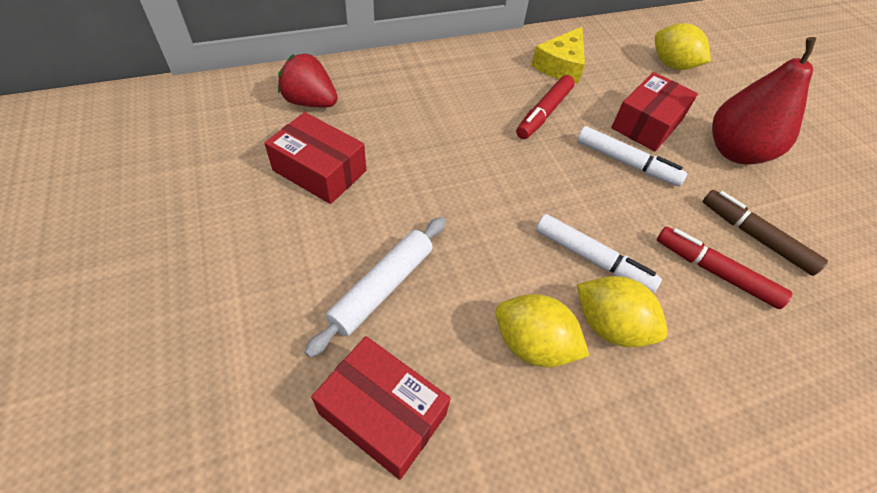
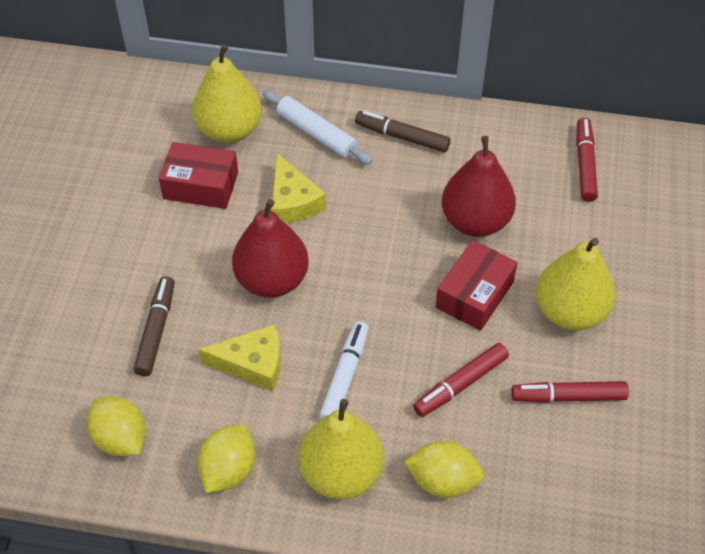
brown marker: 1 -> 2
red box: 3 -> 2
red marker: 2 -> 3
red pear: 1 -> 2
red strawberry: 1 -> 0
white marker: 2 -> 1
yellow cheese: 1 -> 2
yellow pear: 0 -> 3

